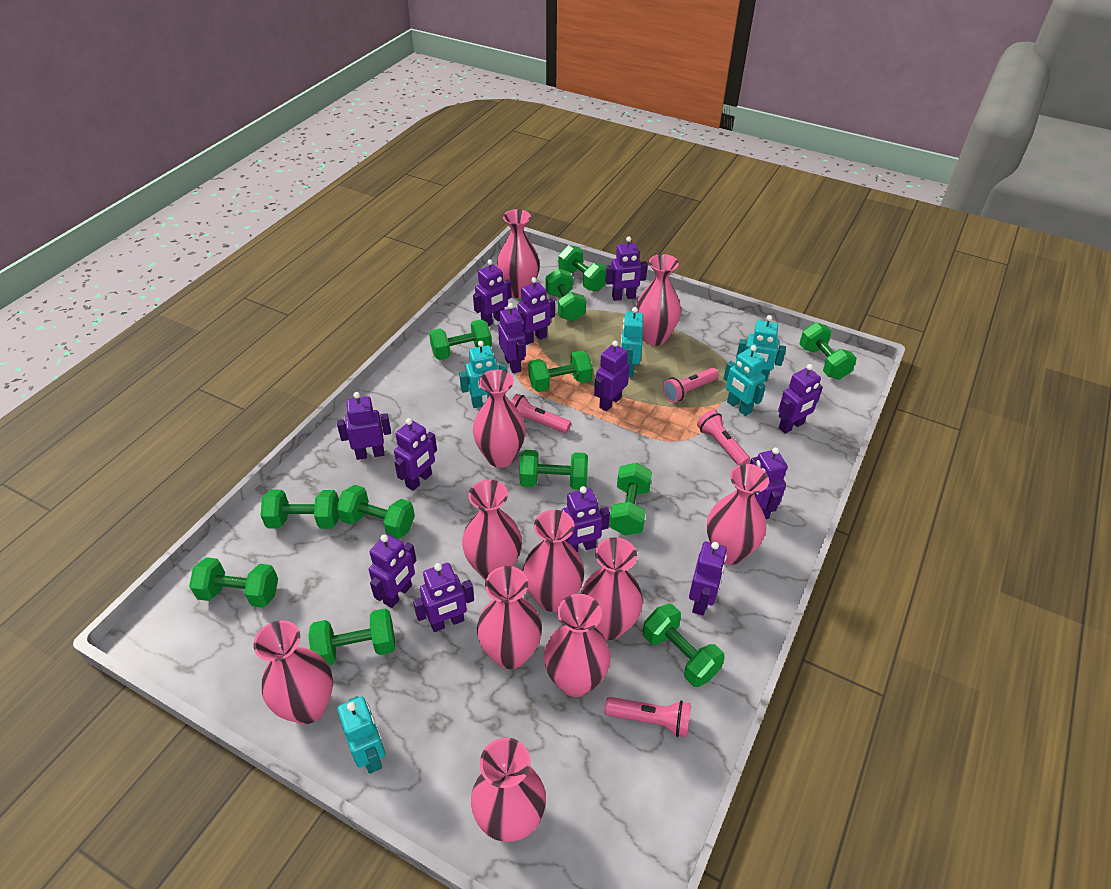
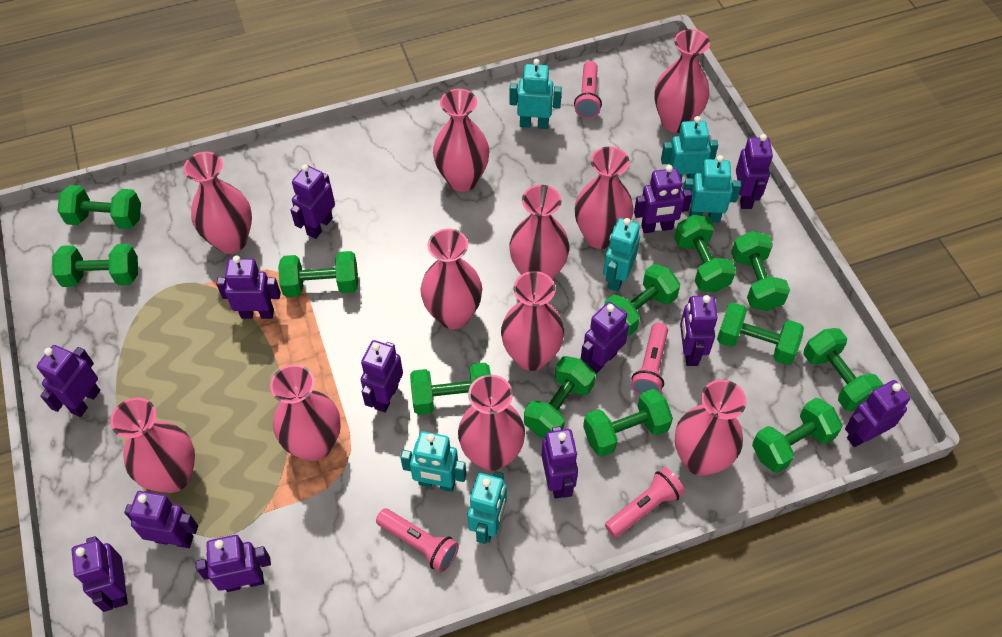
turquoise robot: 5 -> 6

